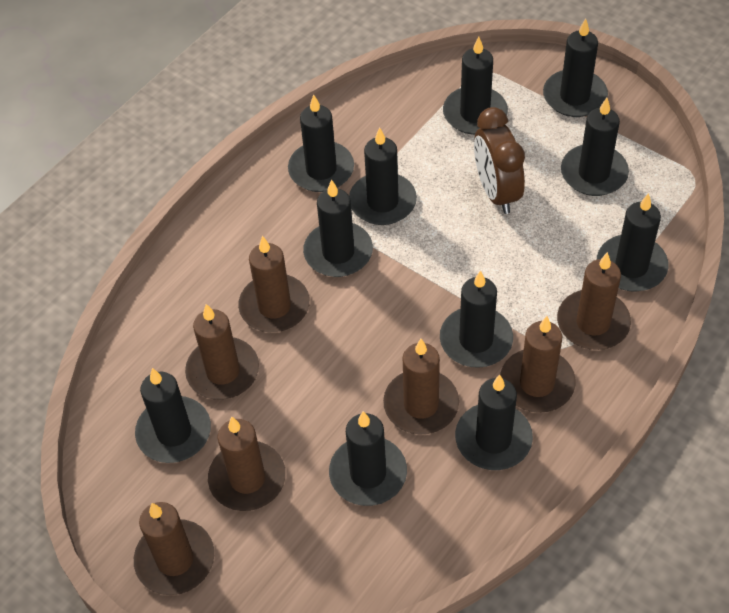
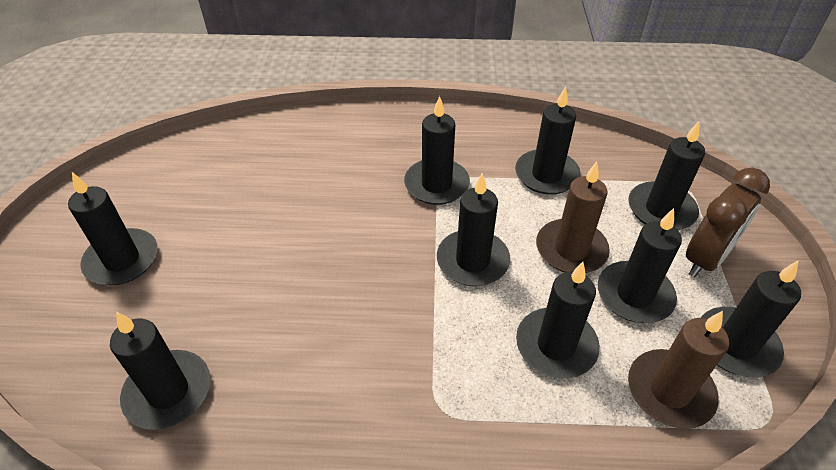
black candle: 11 -> 9
brown candle: 7 -> 2

